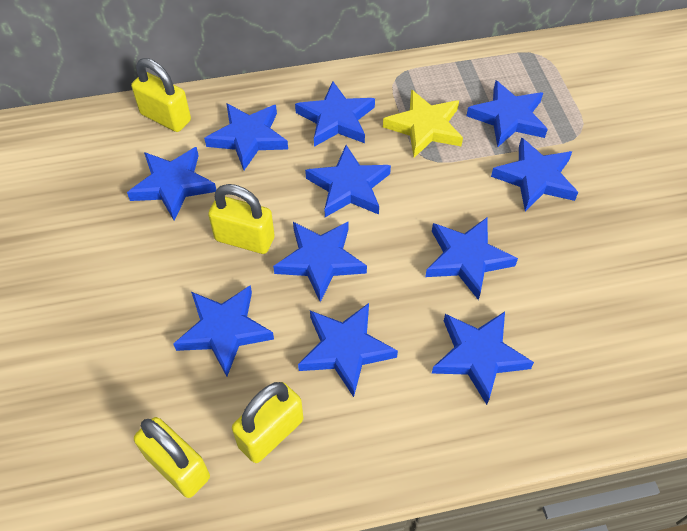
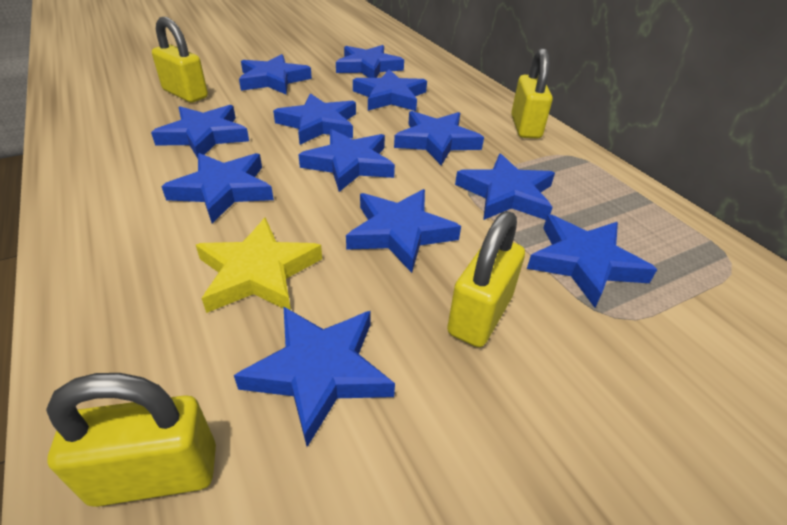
blue star: 11 -> 12

